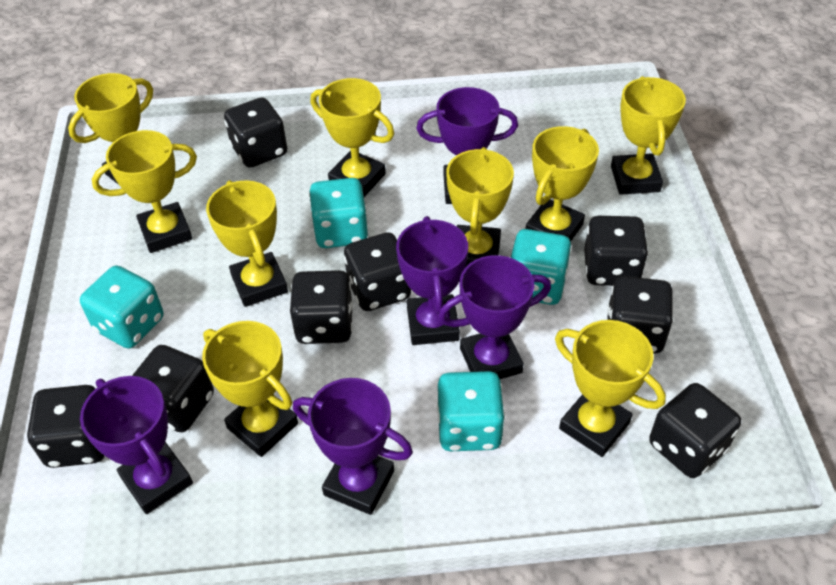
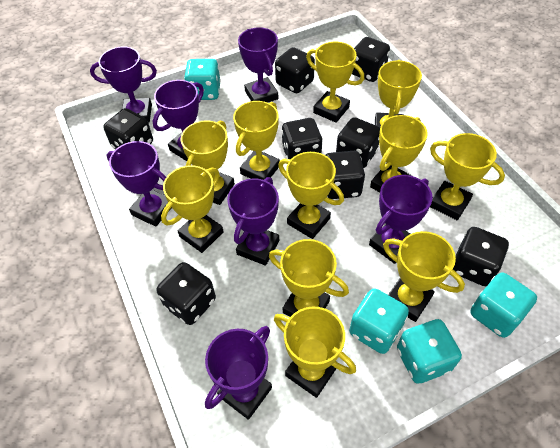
purple trophy: 5 -> 7
yellow trophy: 9 -> 11

